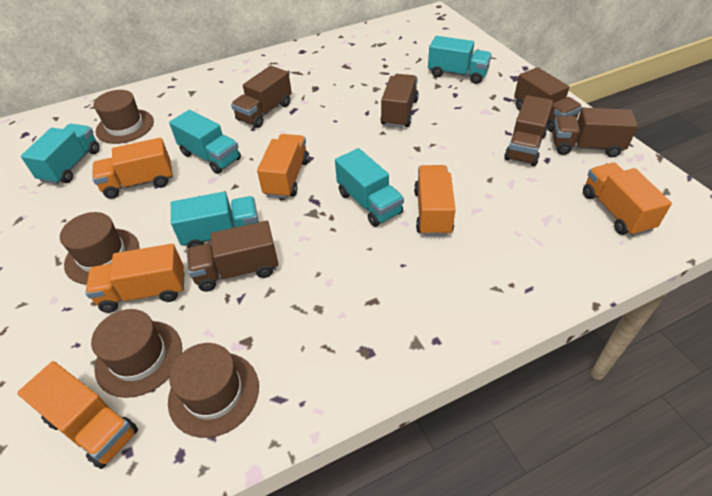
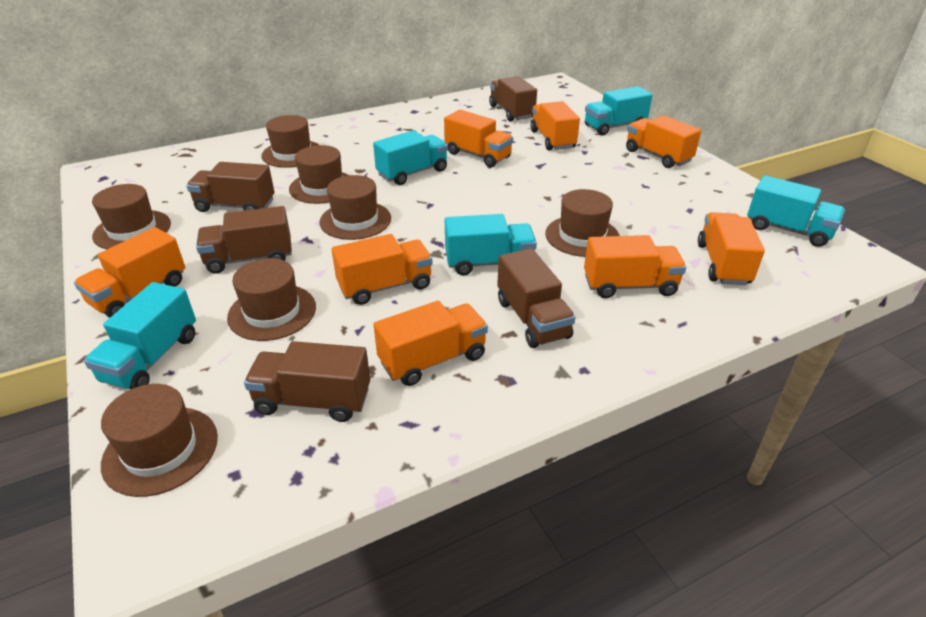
brown hat: 4 -> 7
brown truck: 6 -> 5
orange truck: 6 -> 8

